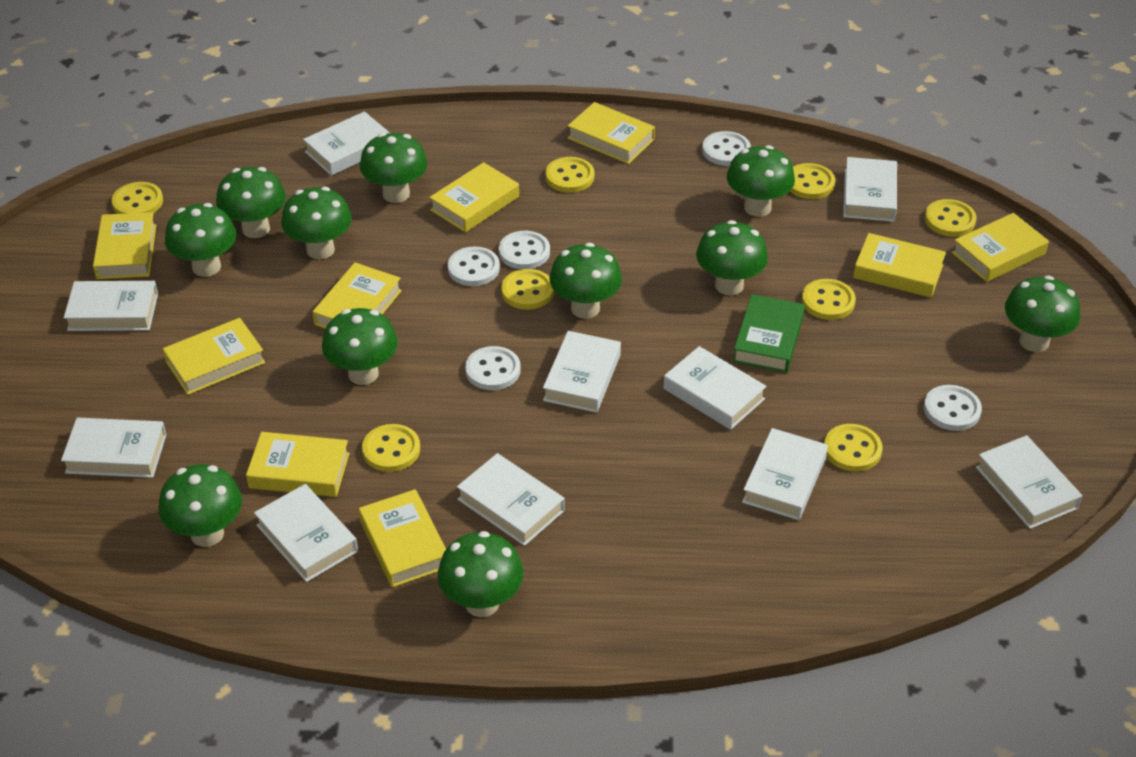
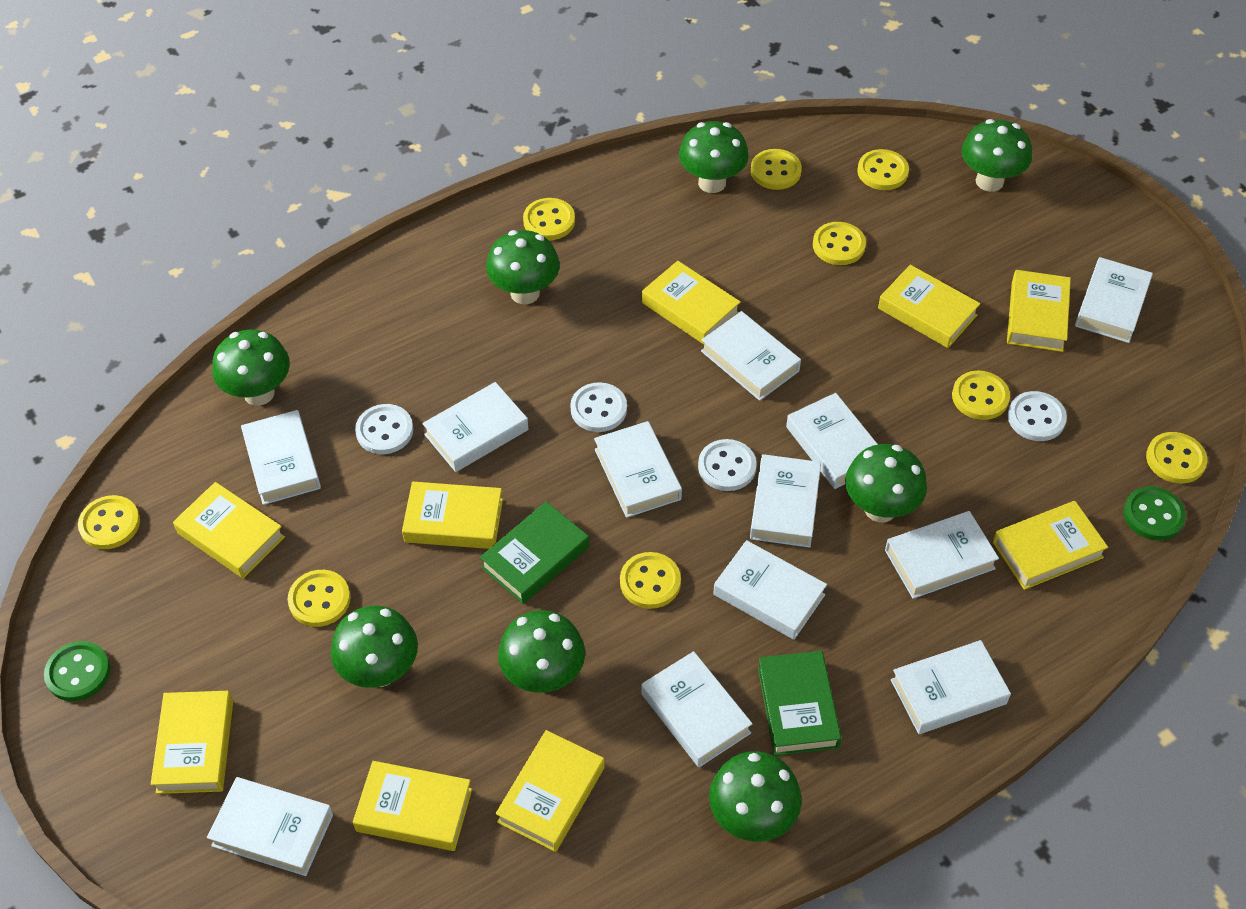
green book: 1 -> 2
green button: 0 -> 2
green mushroom: 11 -> 8
white book: 10 -> 12
white button: 5 -> 4
yellow button: 8 -> 9

